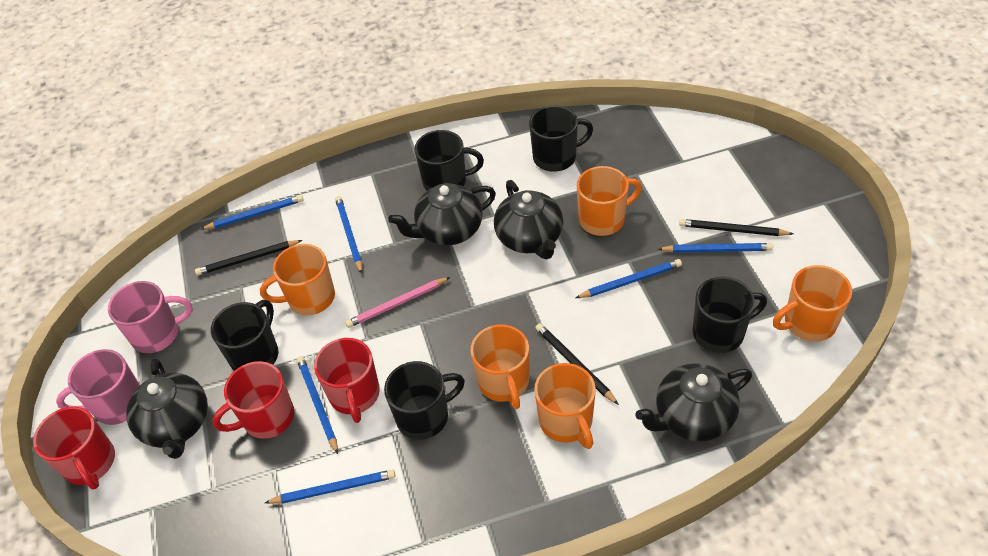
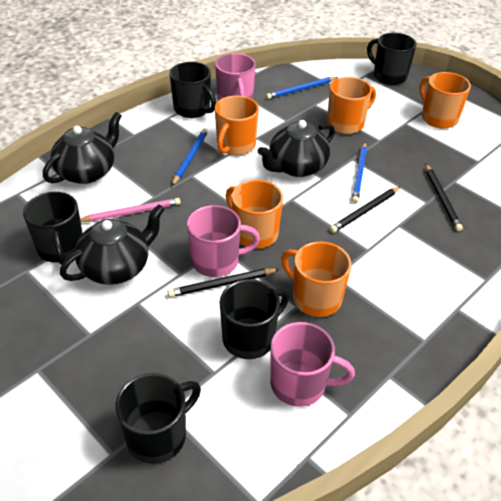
black teapot: 4 -> 3
blue pencil: 6 -> 3
pink mug: 2 -> 3
red mug: 3 -> 0

